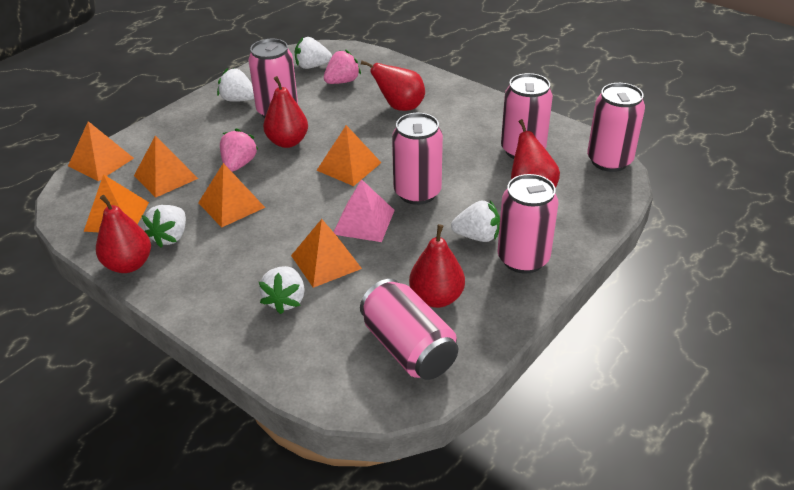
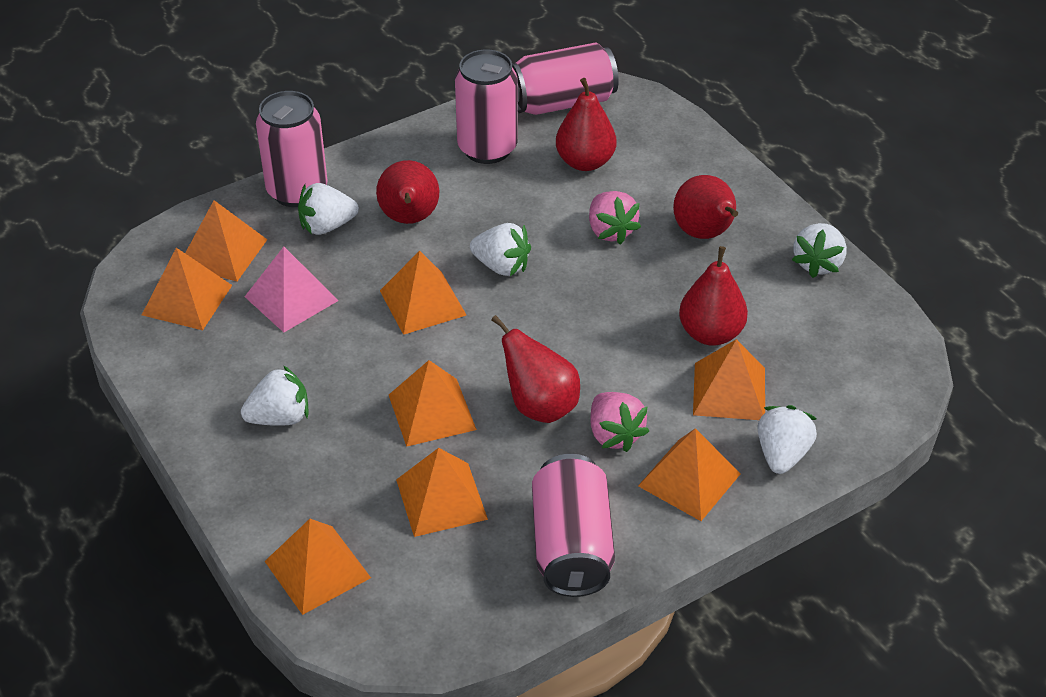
orange pyramid: 6 -> 8
pink can: 6 -> 4

